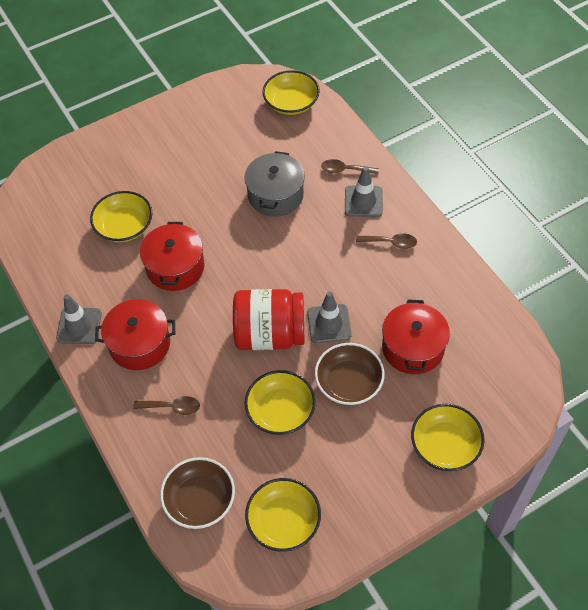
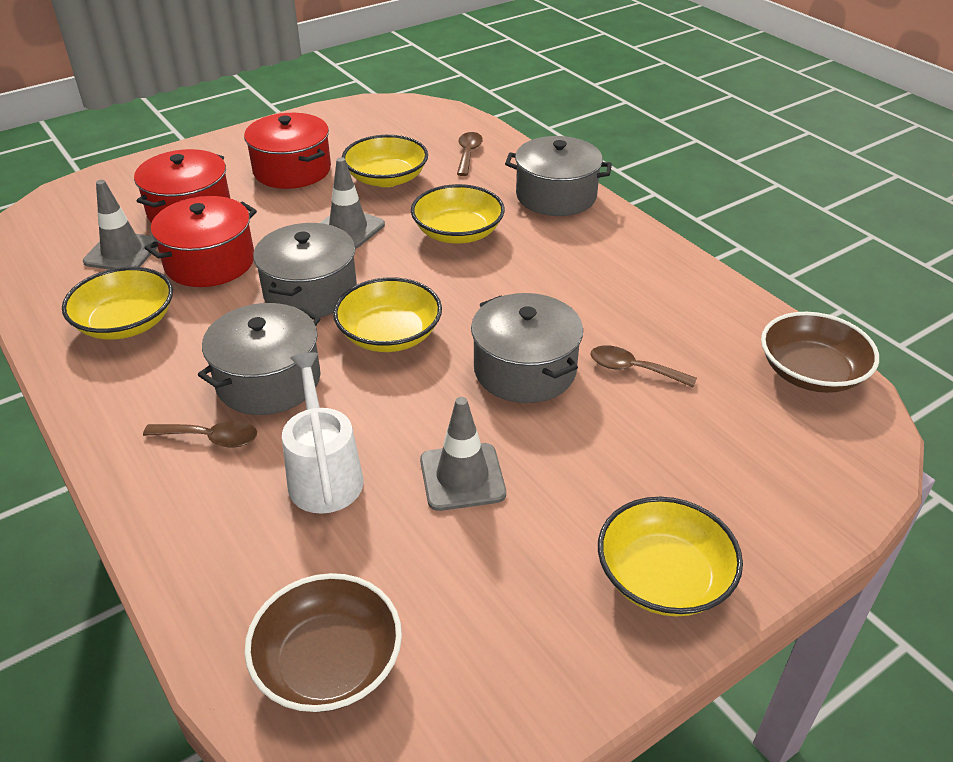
grey pot: 1 -> 4
red jar: 1 -> 0
white watering can: 0 -> 1

